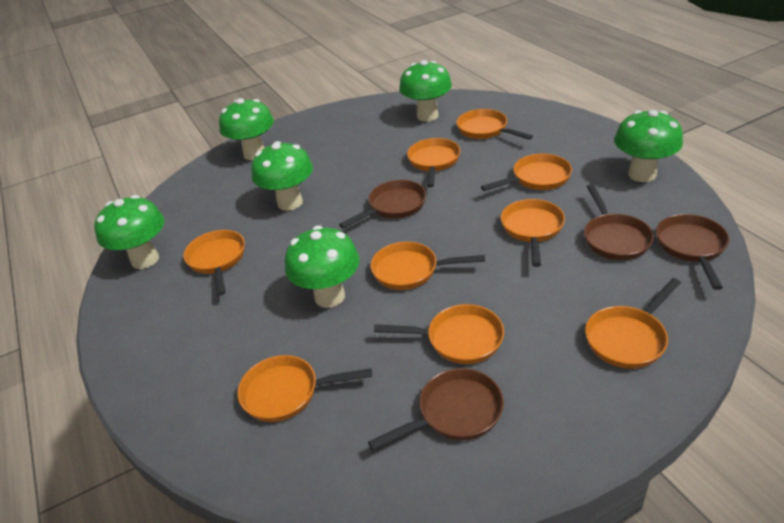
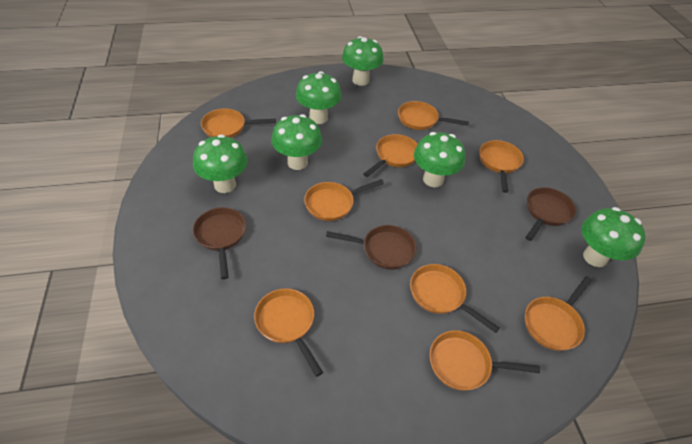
brown pan: 4 -> 3

